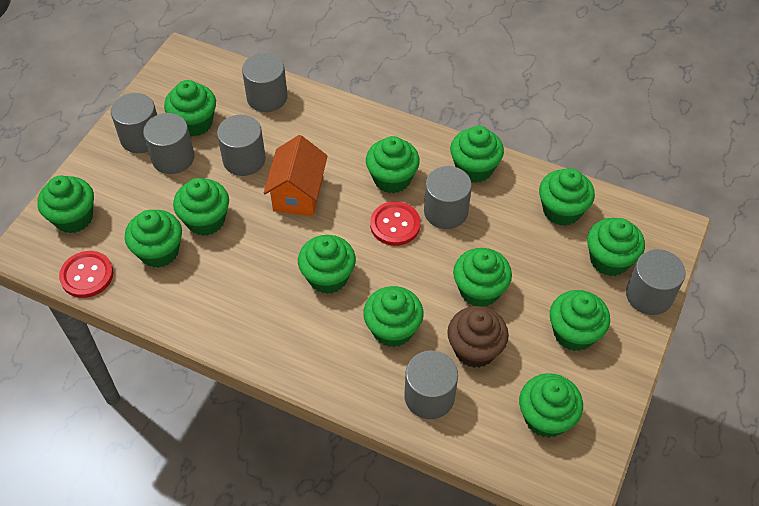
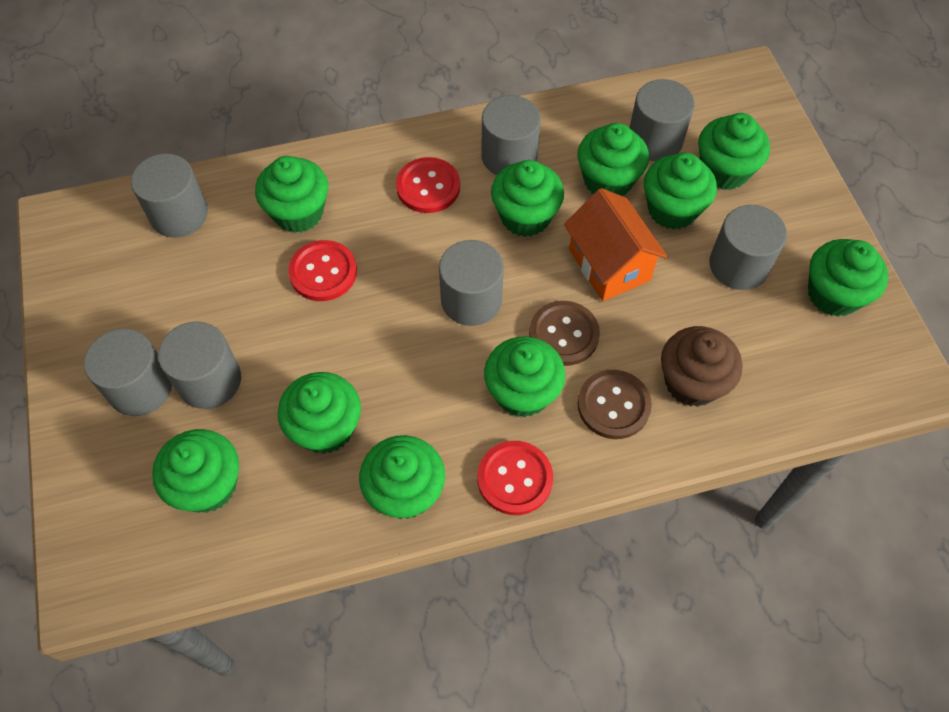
brown button: 0 -> 2
green cupcake: 13 -> 10
red button: 2 -> 3

